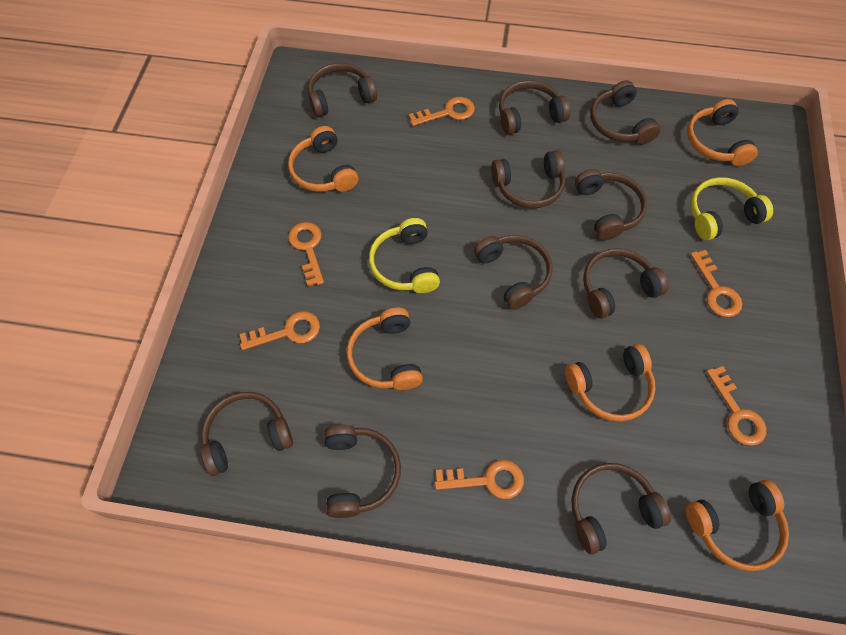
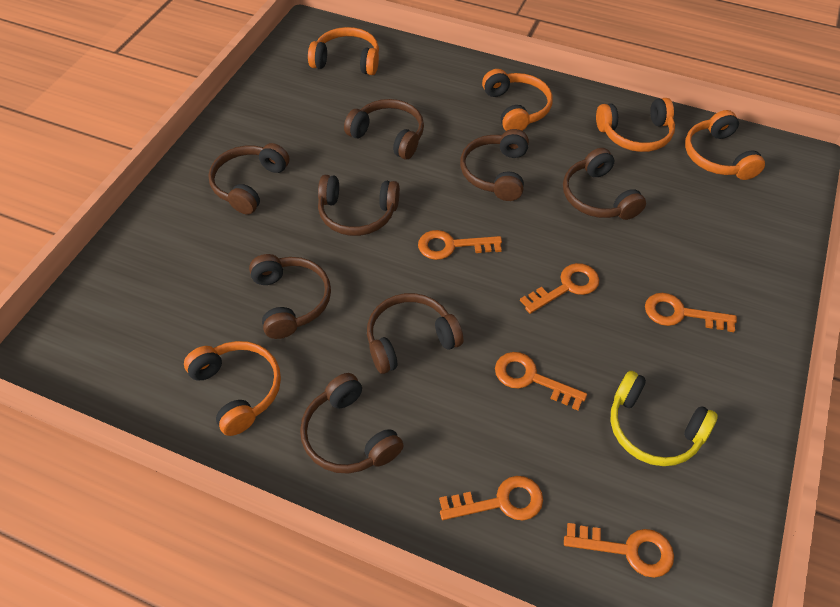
brown headphones: 10 -> 8
yellow headphones: 2 -> 1

